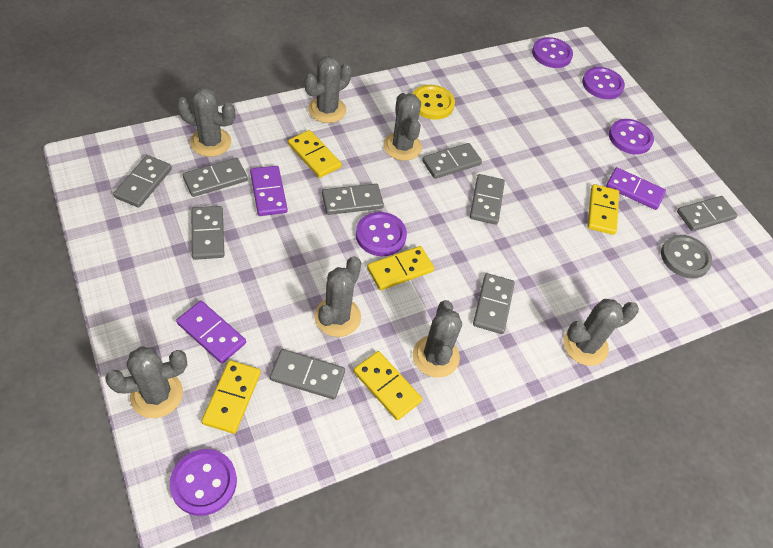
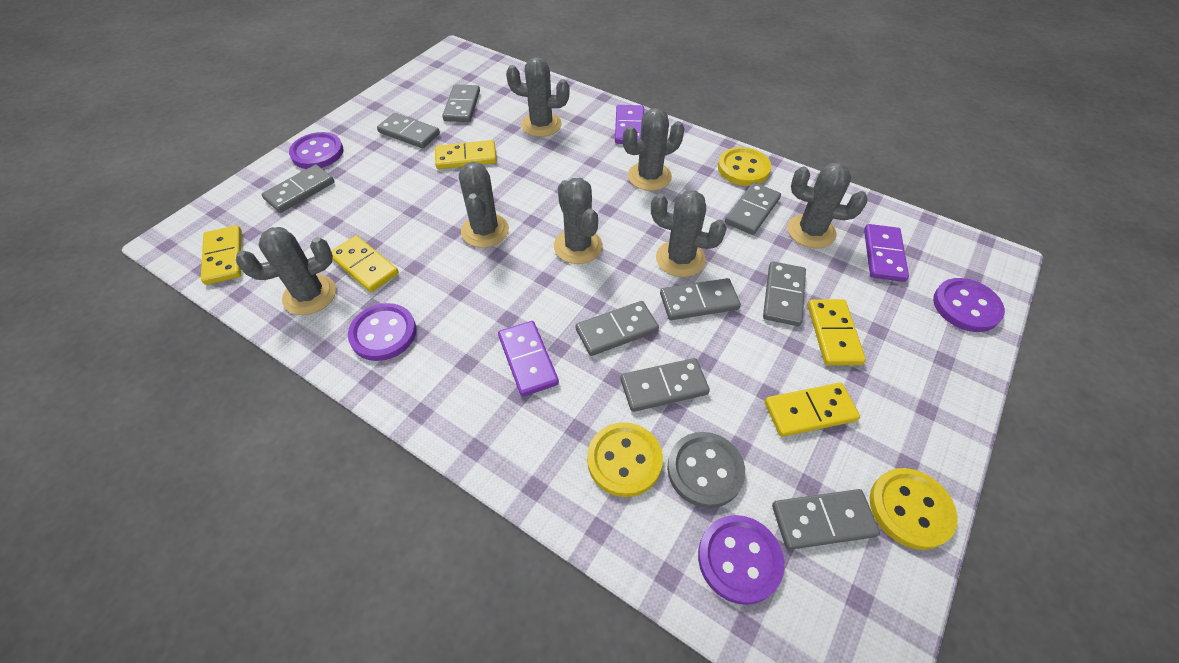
purple button: 5 -> 4
yellow button: 1 -> 3

